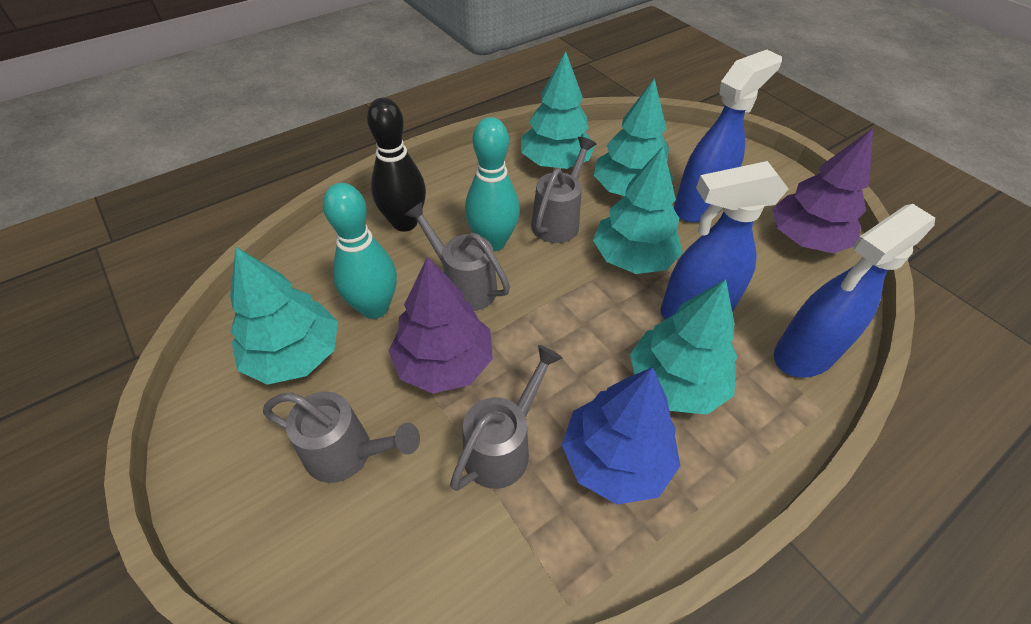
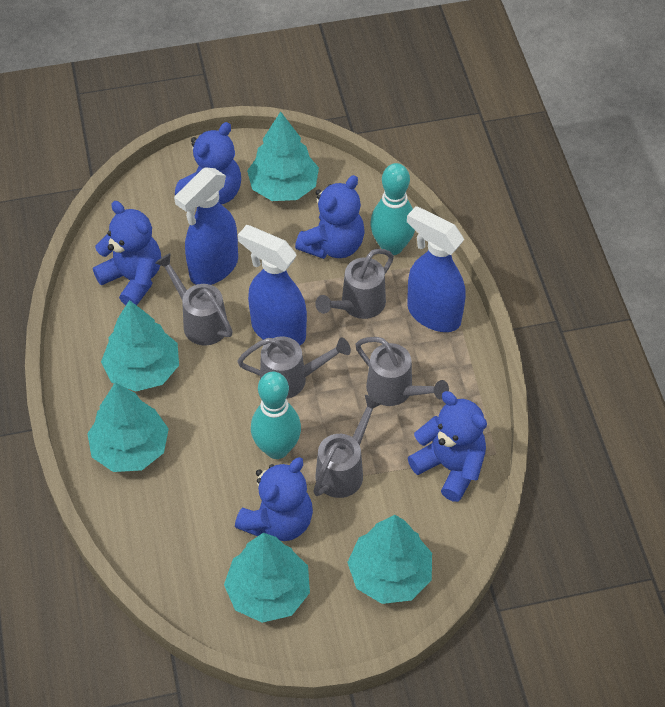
black bowling pin: 1 -> 0
blue teddy bear: 0 -> 5
blue tree: 1 -> 0
grey watering can: 4 -> 5
purple tree: 2 -> 0

